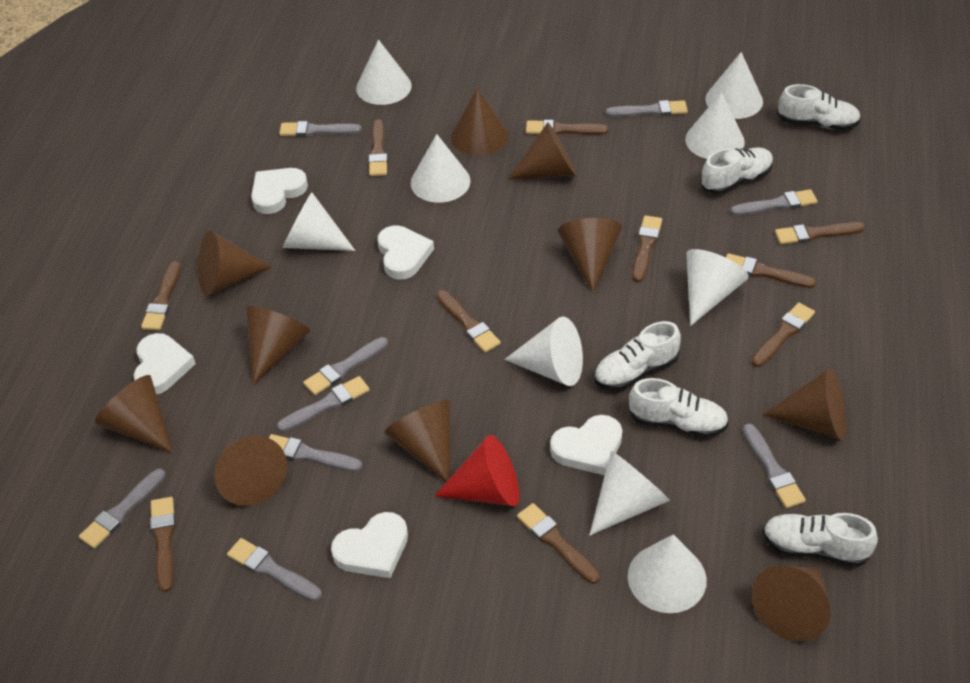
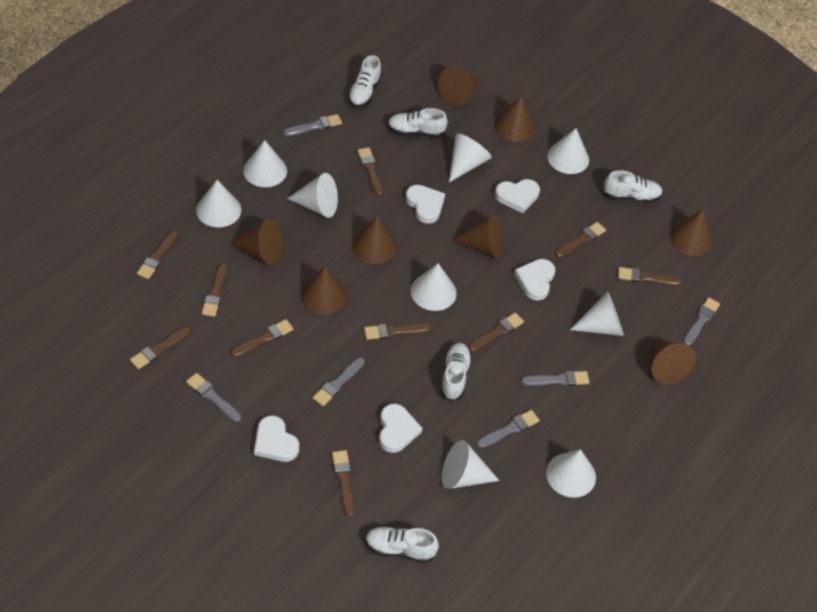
brown cone: 10 -> 8
grey brush: 9 -> 6
red cone: 1 -> 0

